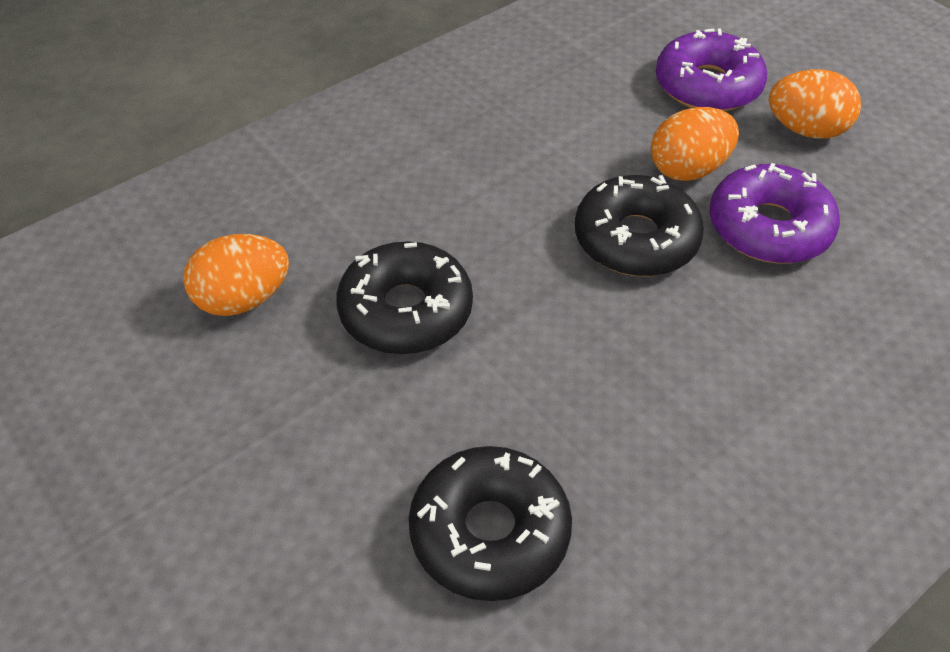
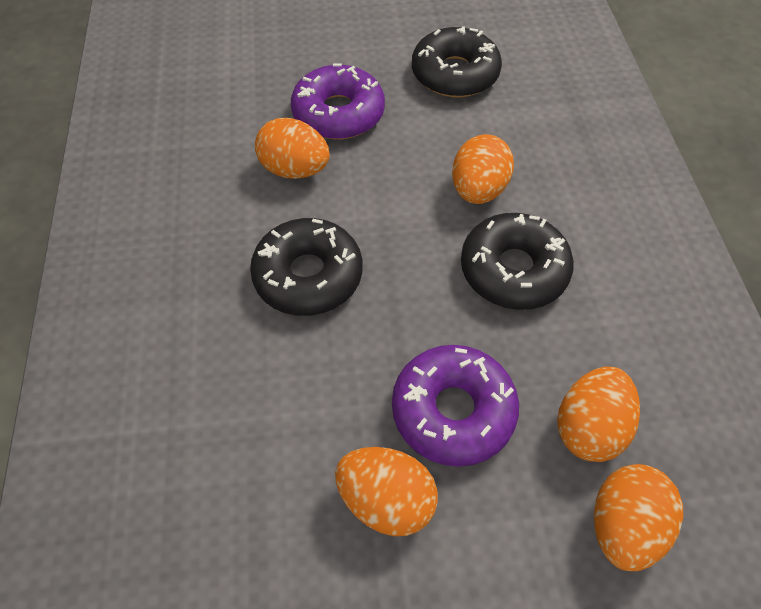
orange egg: 3 -> 5

